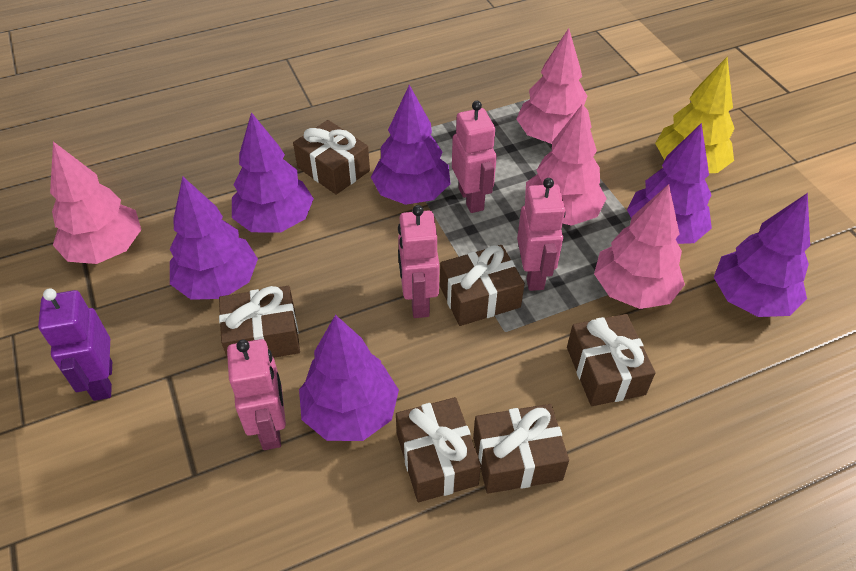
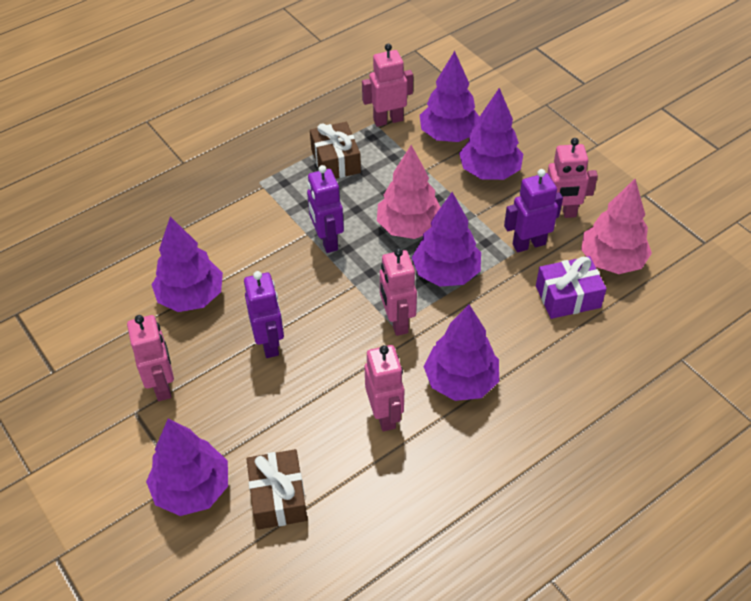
brown gift: 6 -> 2
pink robot: 4 -> 5
pink tree: 4 -> 2
purple gift: 0 -> 1
purple robot: 1 -> 3
yellow tree: 1 -> 0

